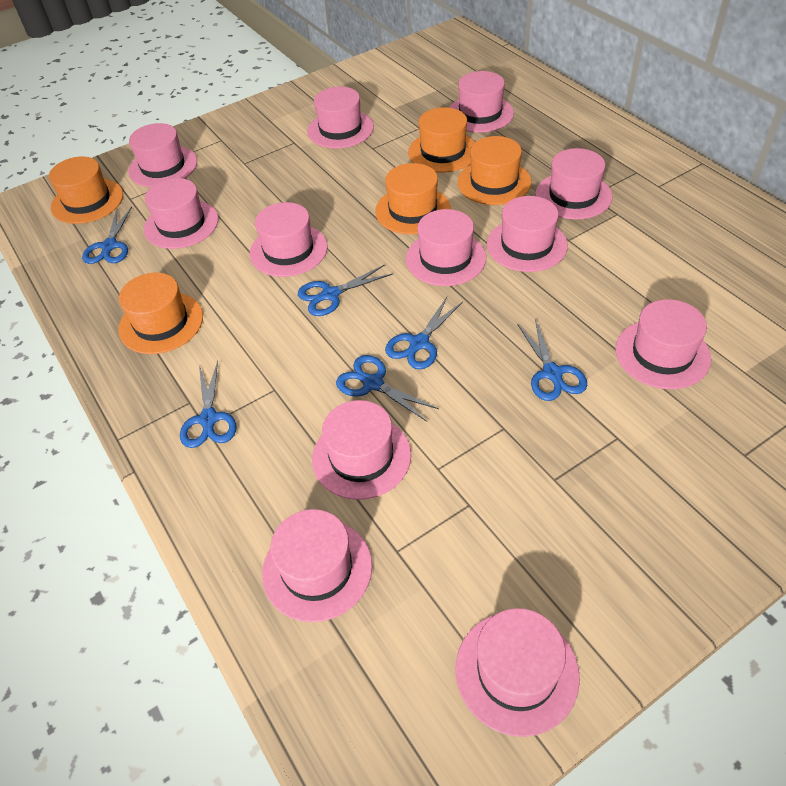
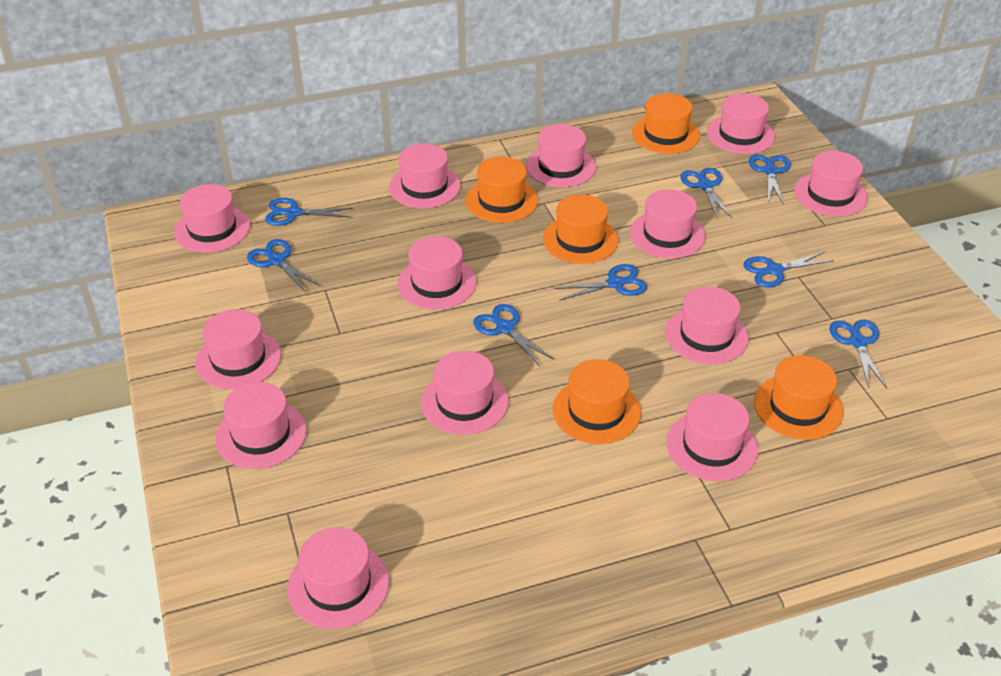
blue scissors: 6 -> 8
pink hat: 12 -> 13

